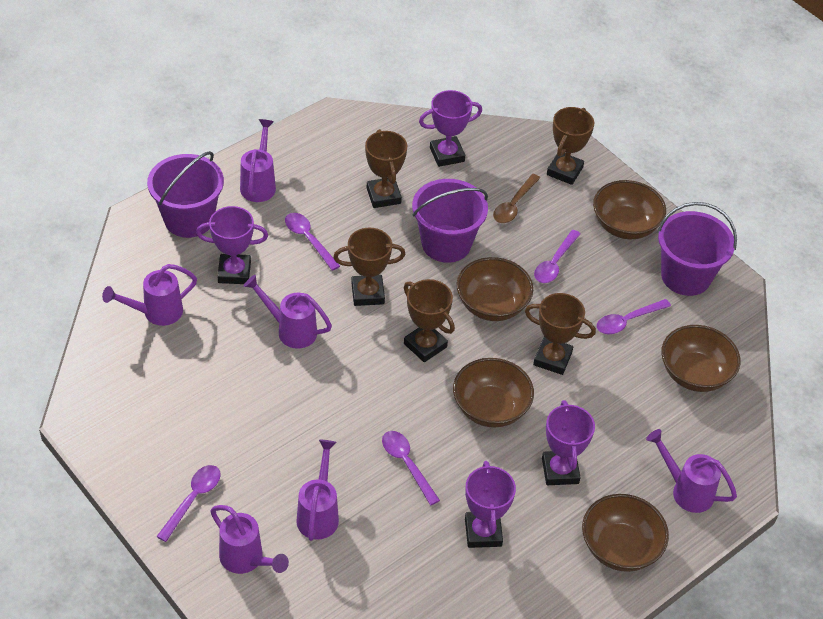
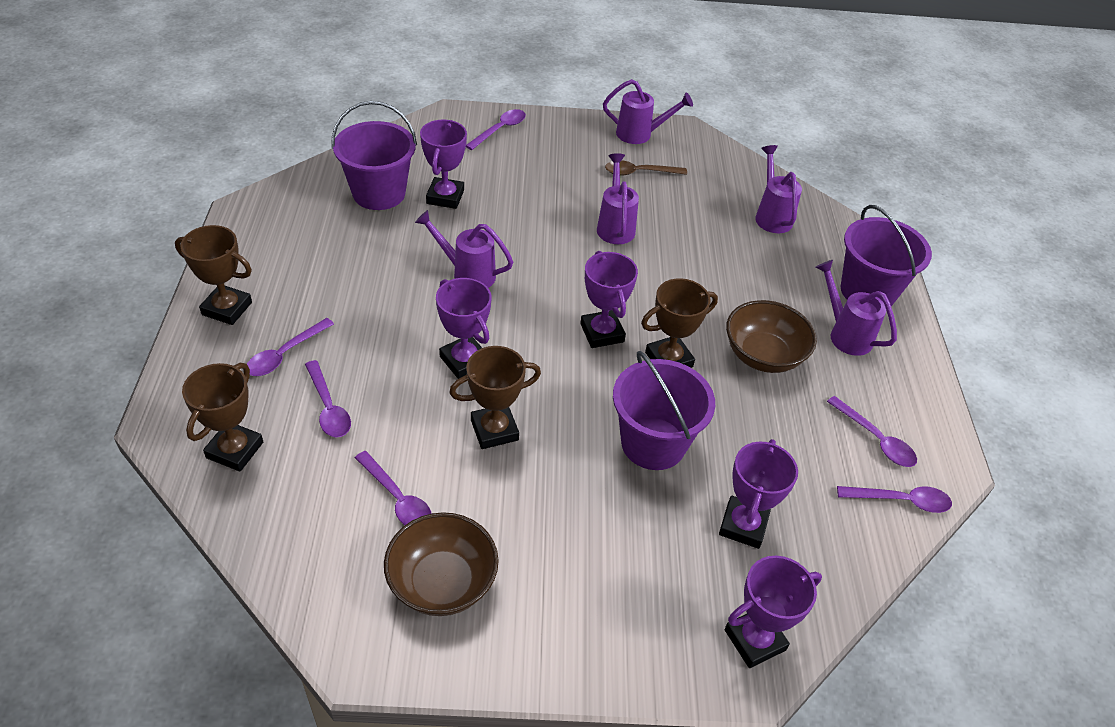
brown bowl: 5 -> 2
brown trophy: 5 -> 4
purple spoon: 5 -> 6
purple trophy: 4 -> 5
purple watering can: 6 -> 5

